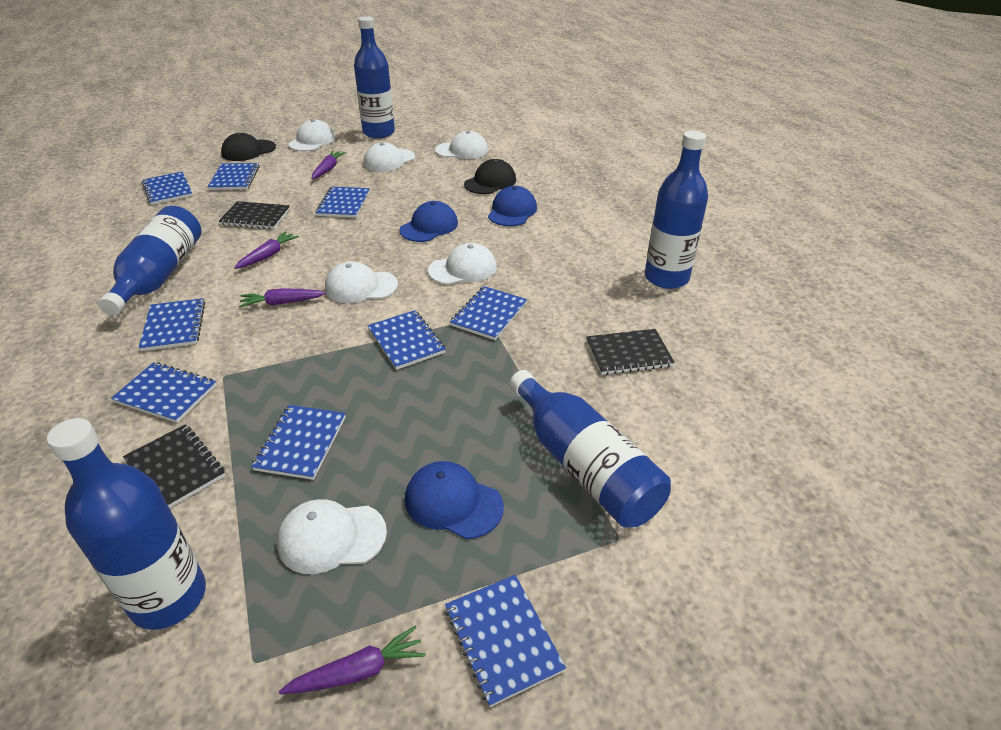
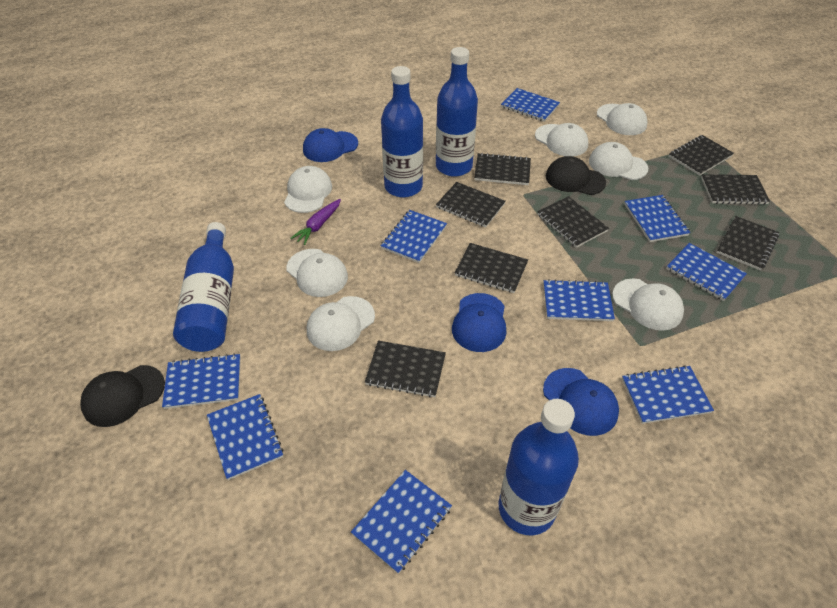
black notebook: 3 -> 8
blue bottle: 5 -> 4
purple carrot: 4 -> 1
white cap: 6 -> 7

